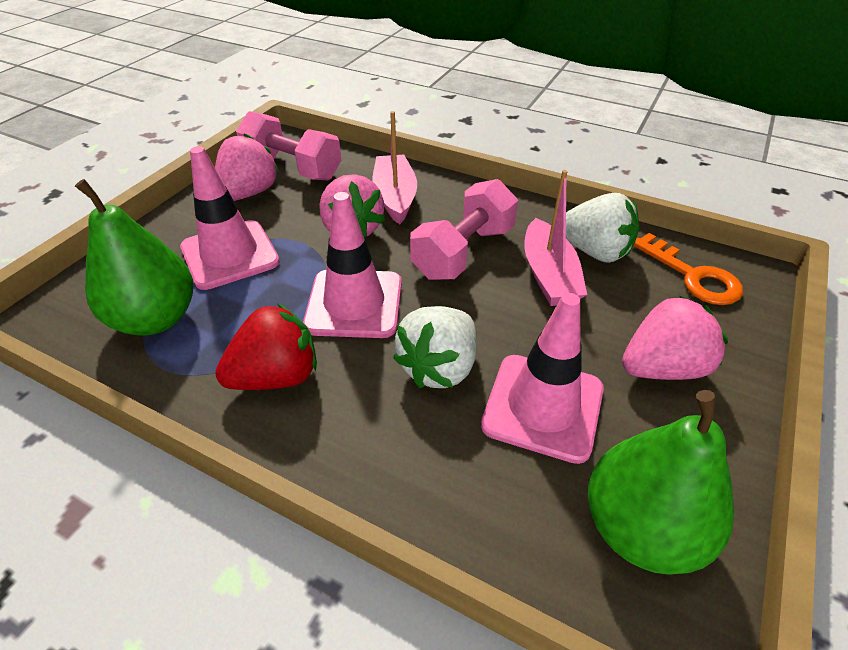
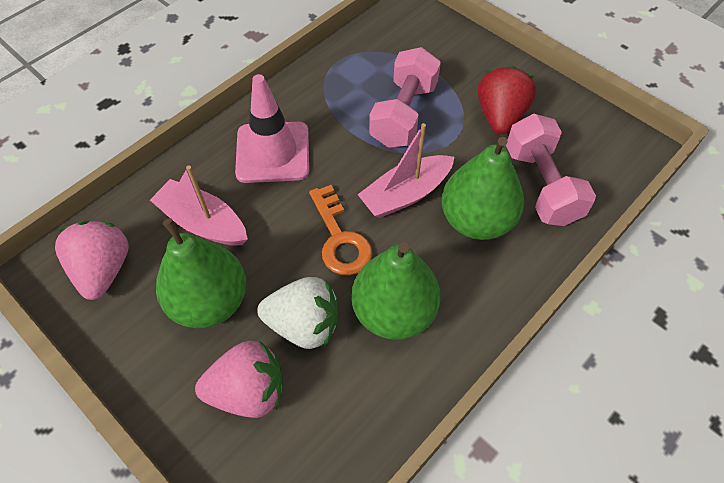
green pear: 2 -> 3
pink strawberry: 3 -> 2
pink traffic cone: 3 -> 1
white strawberry: 2 -> 1

